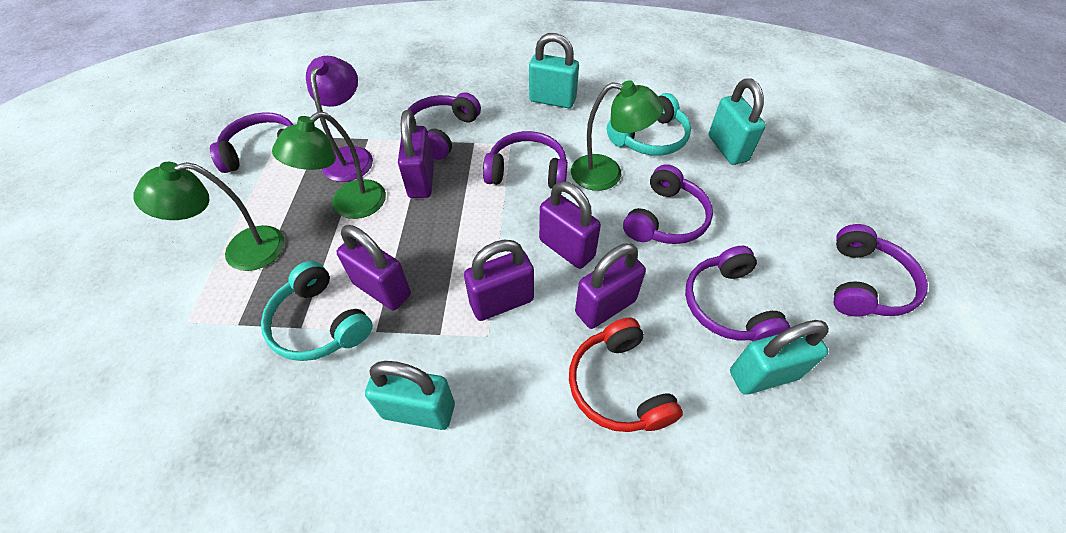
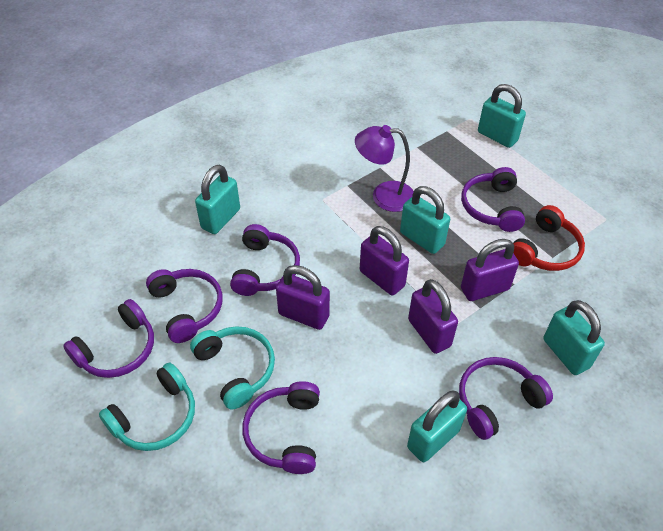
green lamp: 3 -> 0
purple padlock: 5 -> 4
turquoise padlock: 4 -> 5

